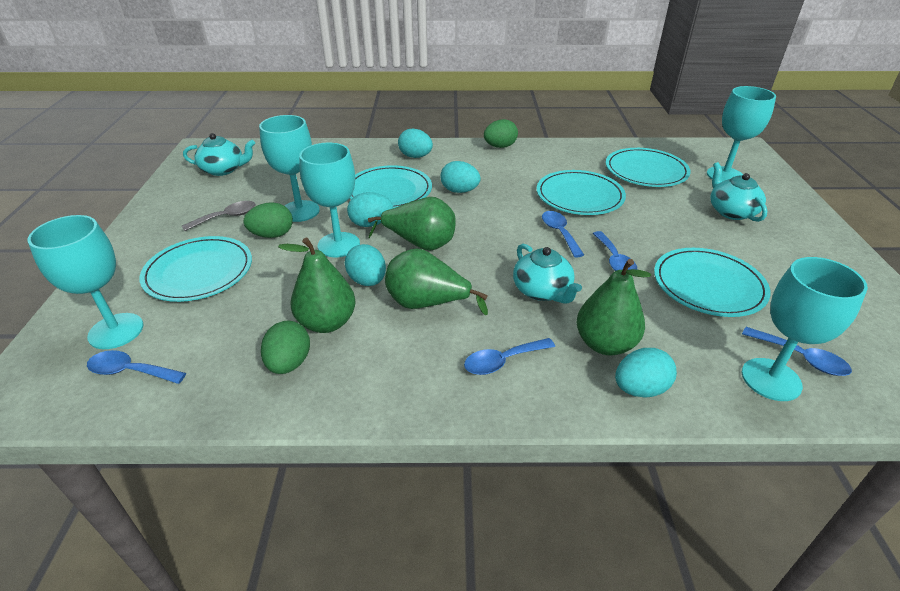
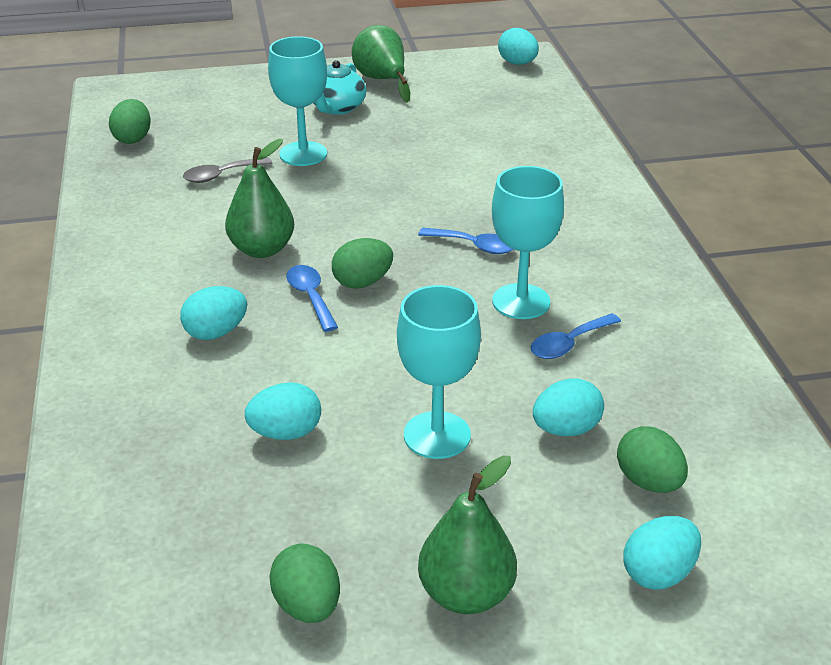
blue spoon: 5 -> 3
green egg: 3 -> 4
green pear: 4 -> 3
turquoise goblet: 5 -> 3
turquoise plate: 5 -> 0
turquoise teapot: 3 -> 1

